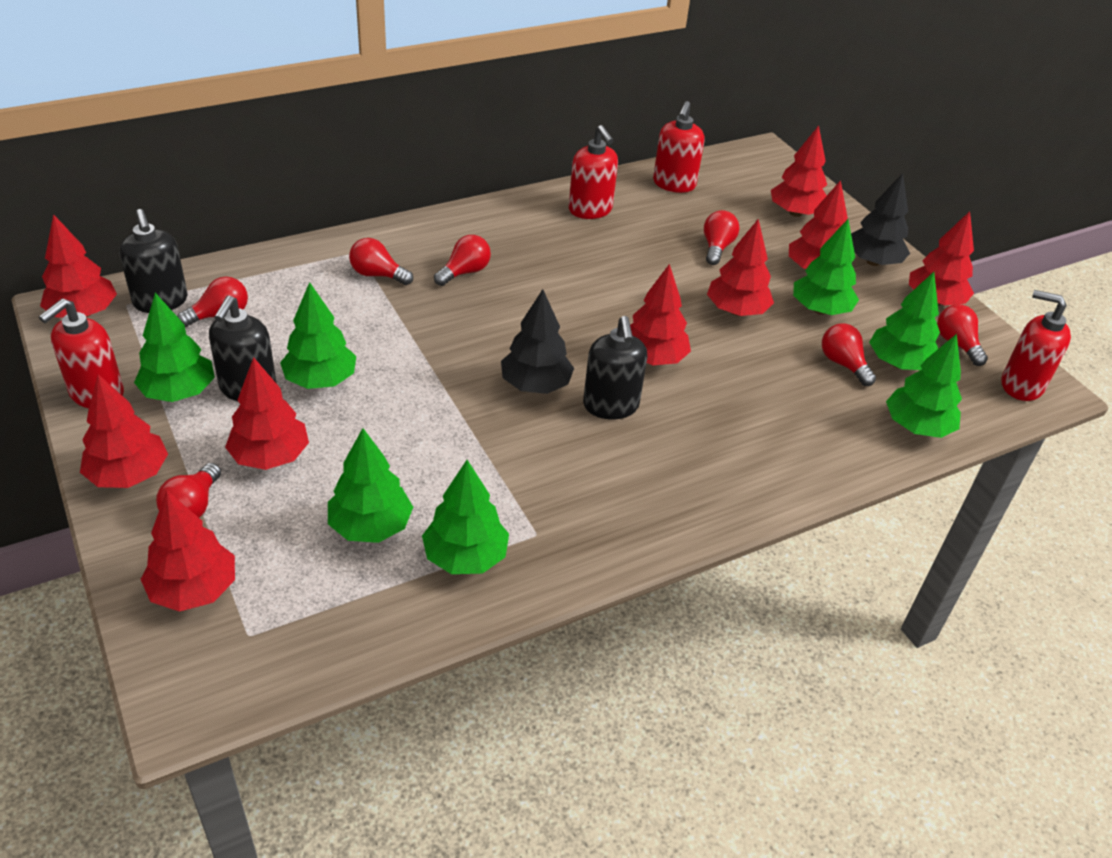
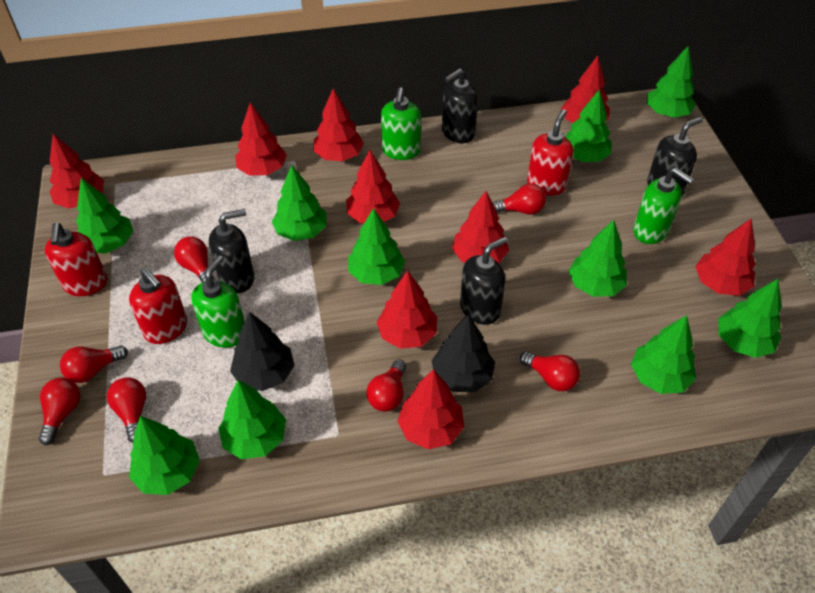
black soap dispenser: 3 -> 4
green soap dispenser: 0 -> 3
green tree: 7 -> 10
red soap dispenser: 4 -> 3

